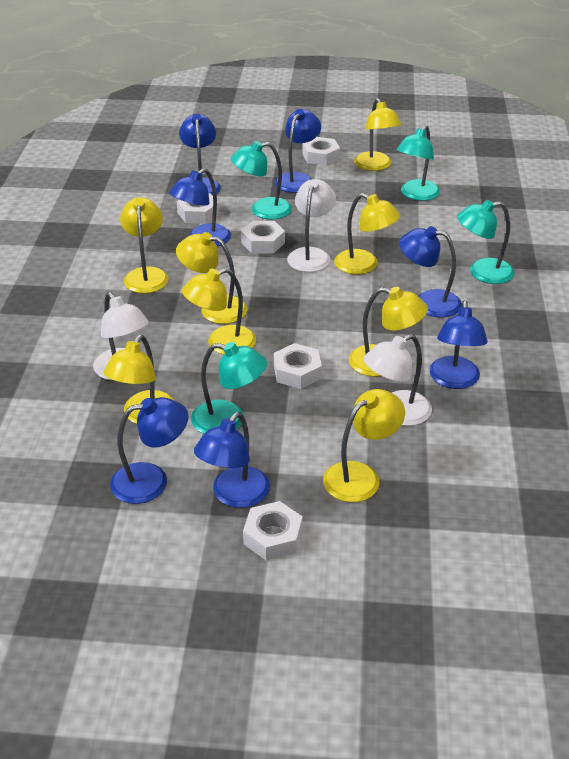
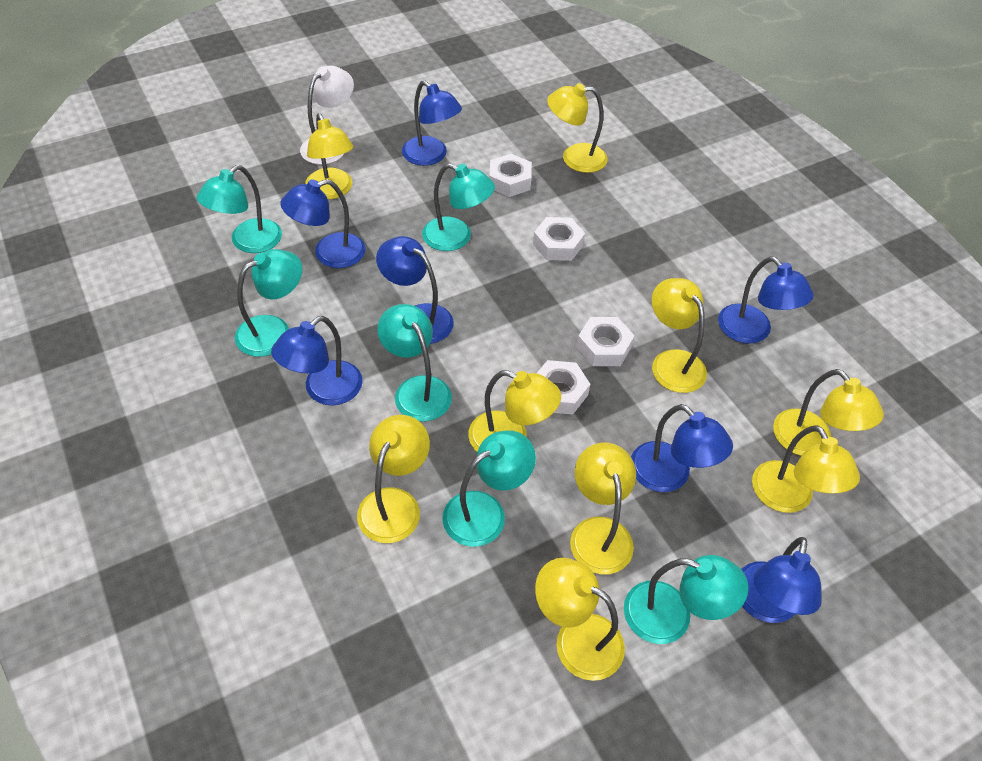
turquoise lamp: 4 -> 6
white lamp: 3 -> 1
white nut: 5 -> 4
yellow lamp: 8 -> 9

